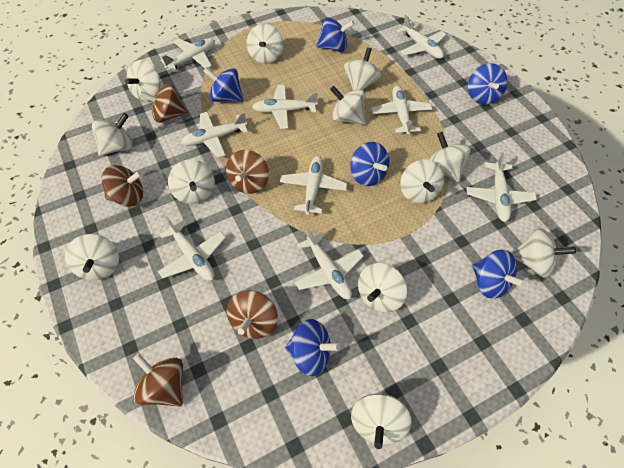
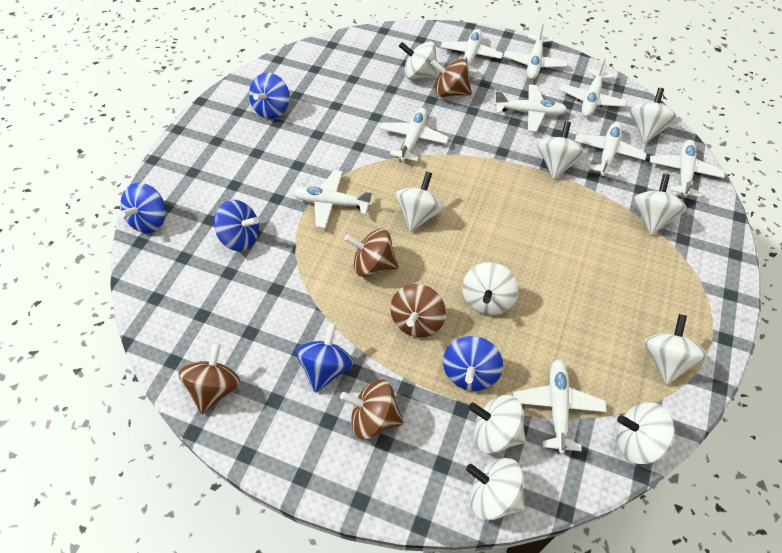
blue spinning top: 6 -> 5
white spinning top: 12 -> 10

